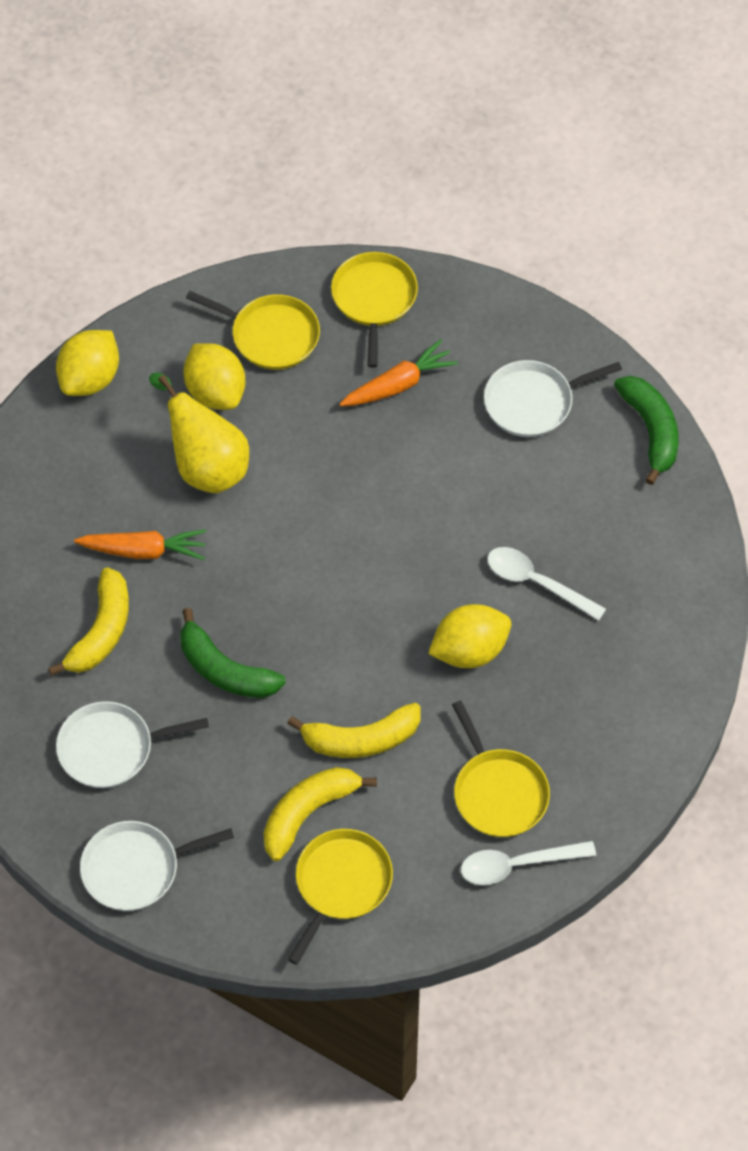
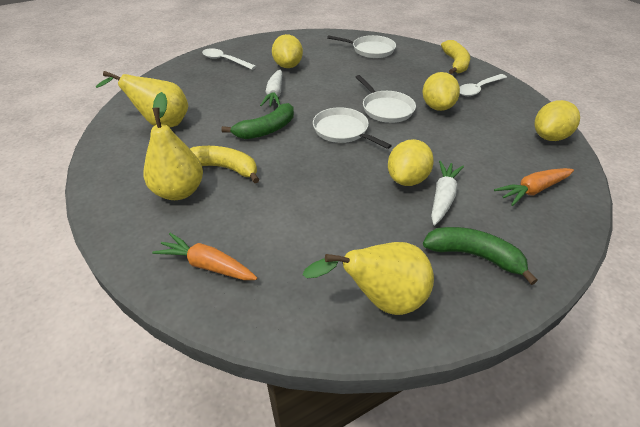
white carrot: 0 -> 2
yellow banana: 3 -> 2
yellow lemon: 3 -> 4
yellow pan: 4 -> 0
yellow pear: 1 -> 3

